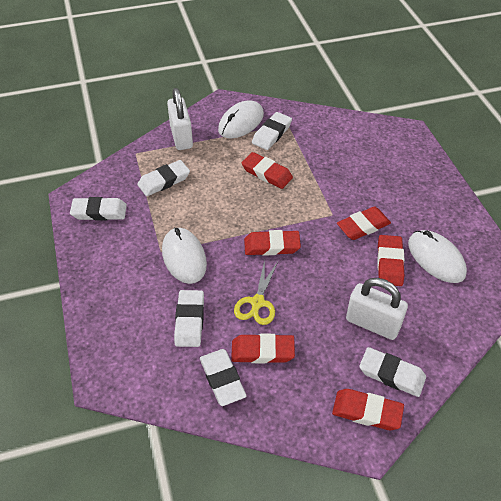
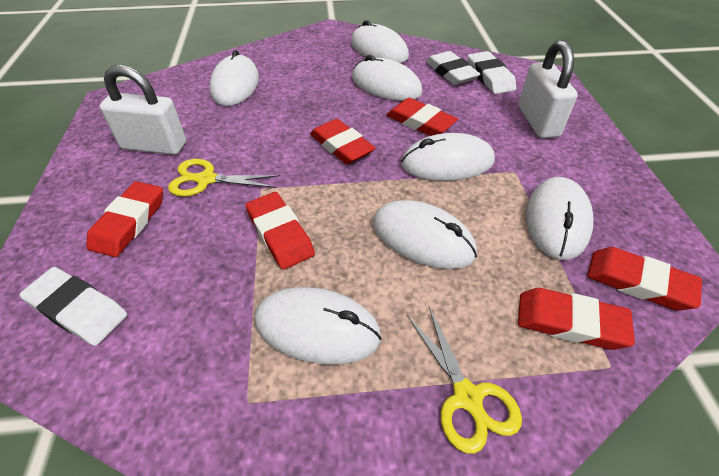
white eraser: 6 -> 3
white mouse: 3 -> 7
yellow scissors: 1 -> 2

